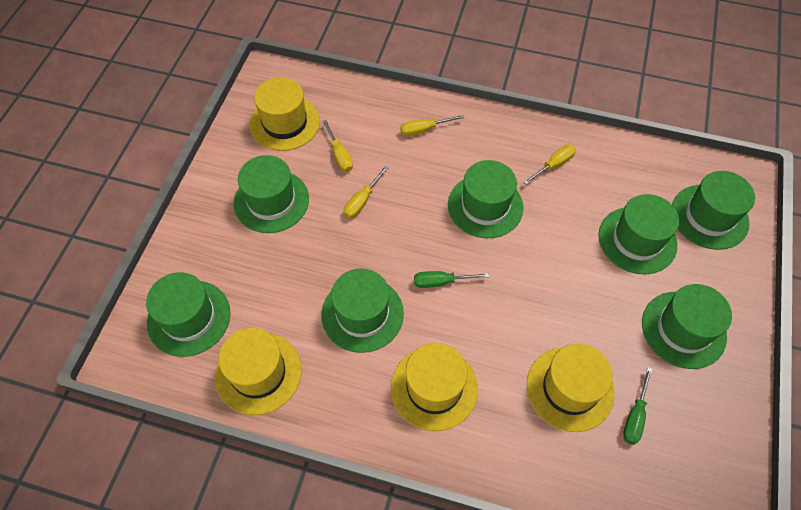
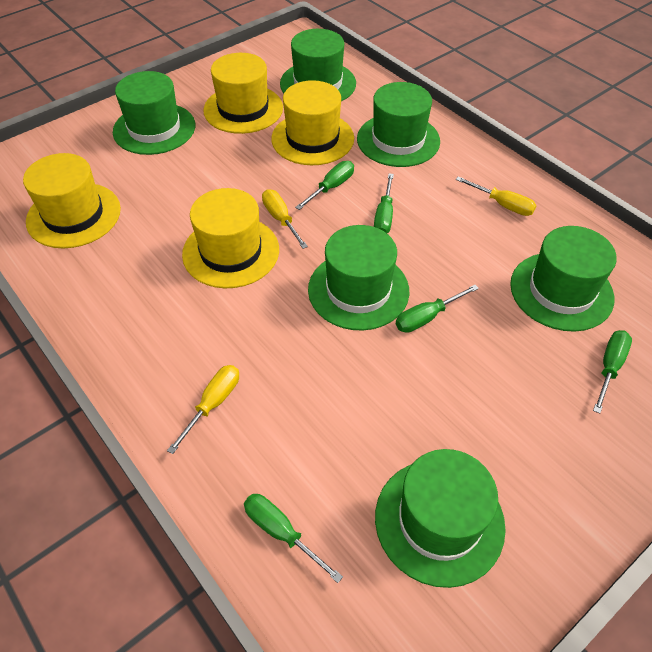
green hat: 7 -> 6
green screwdriver: 2 -> 5
yellow screwdriver: 4 -> 3

